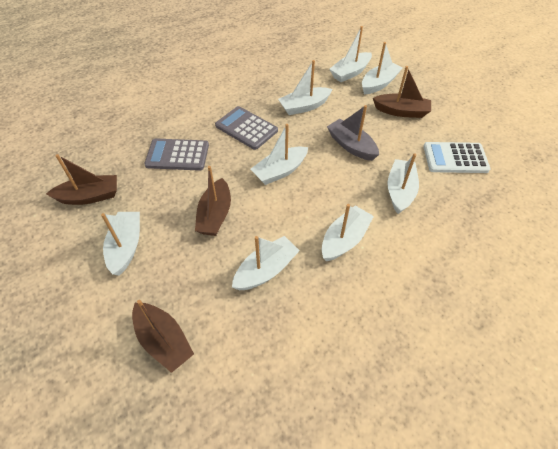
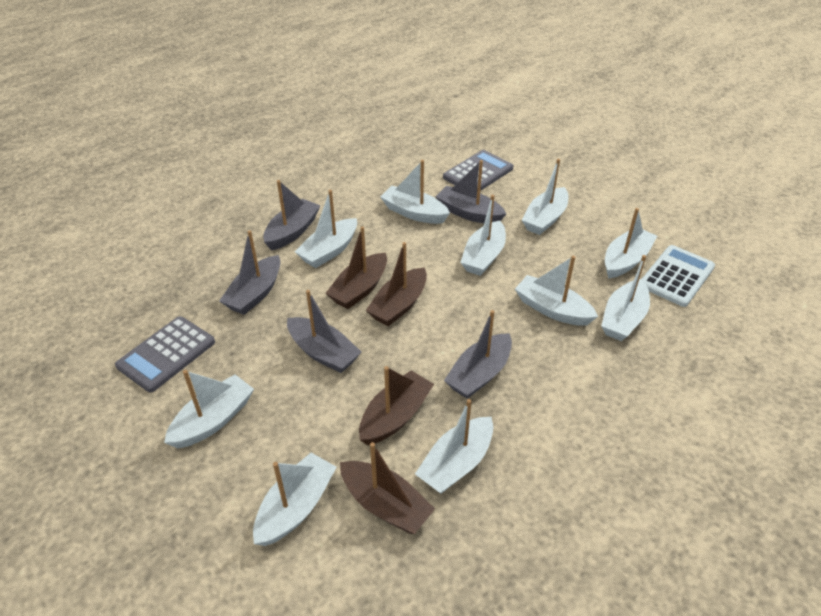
grey boat: 1 -> 5
white boat: 8 -> 10

